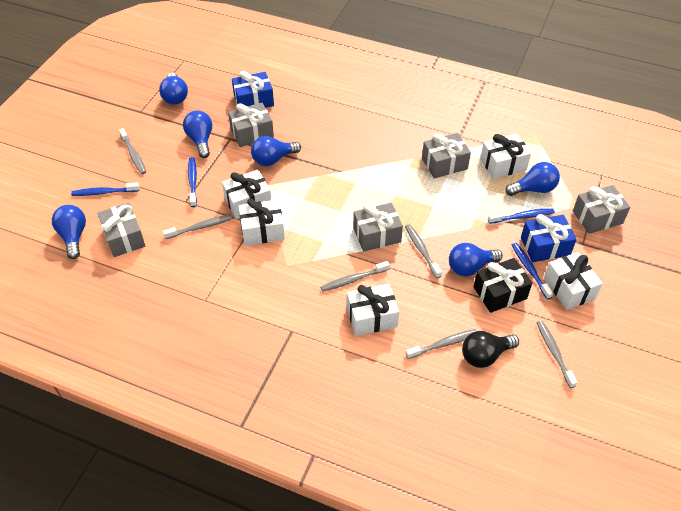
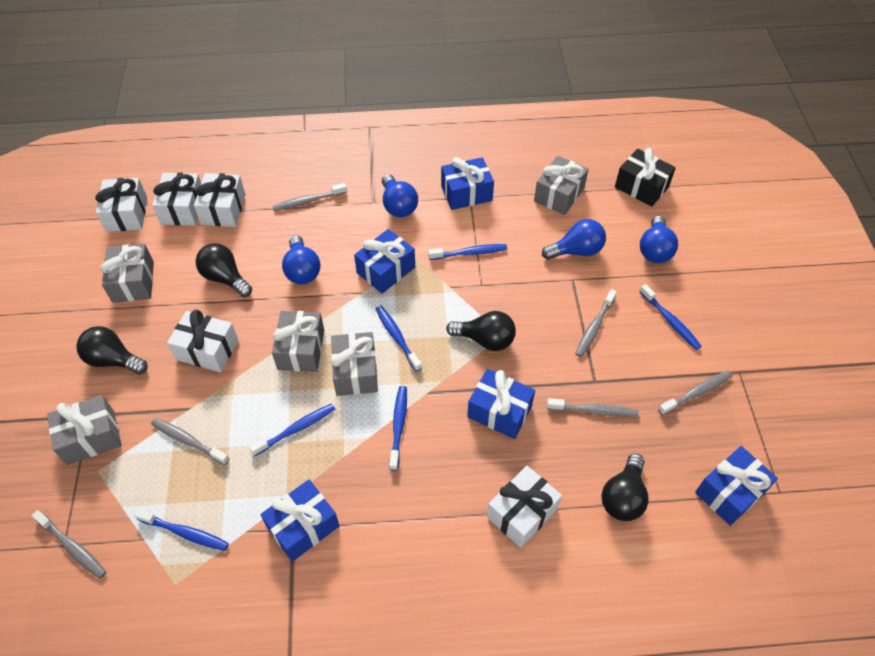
black light bulb: 1 -> 4
blue gift: 2 -> 5
blue light bulb: 6 -> 4
blue toothbrush: 4 -> 6

